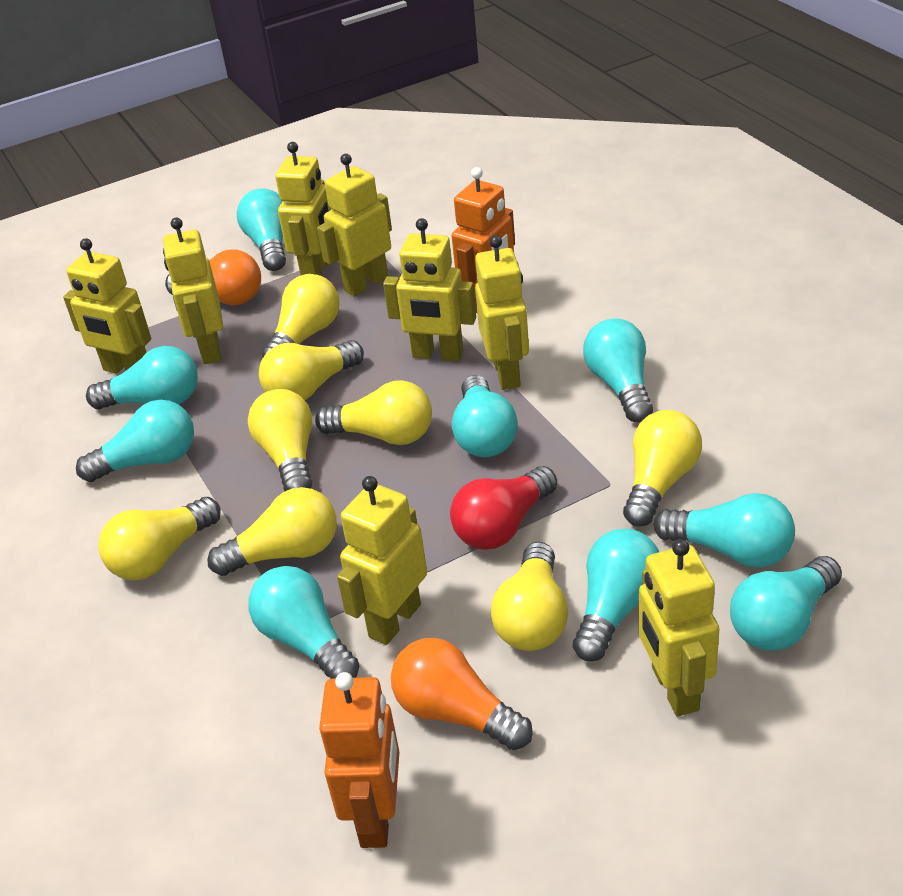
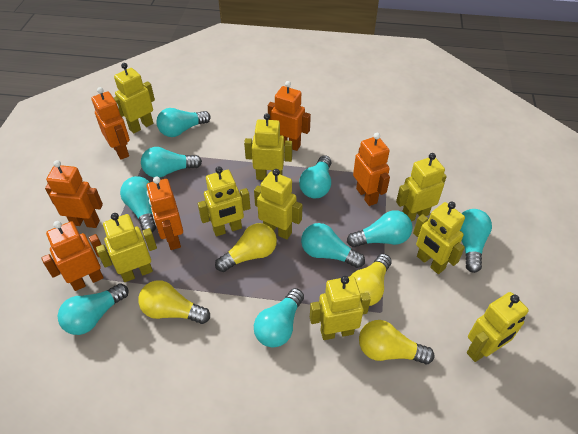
orange light bulb: 2 -> 0
orange robot: 2 -> 6
red light bulb: 1 -> 0
yellow light bulb: 8 -> 4
yellow robot: 8 -> 9

